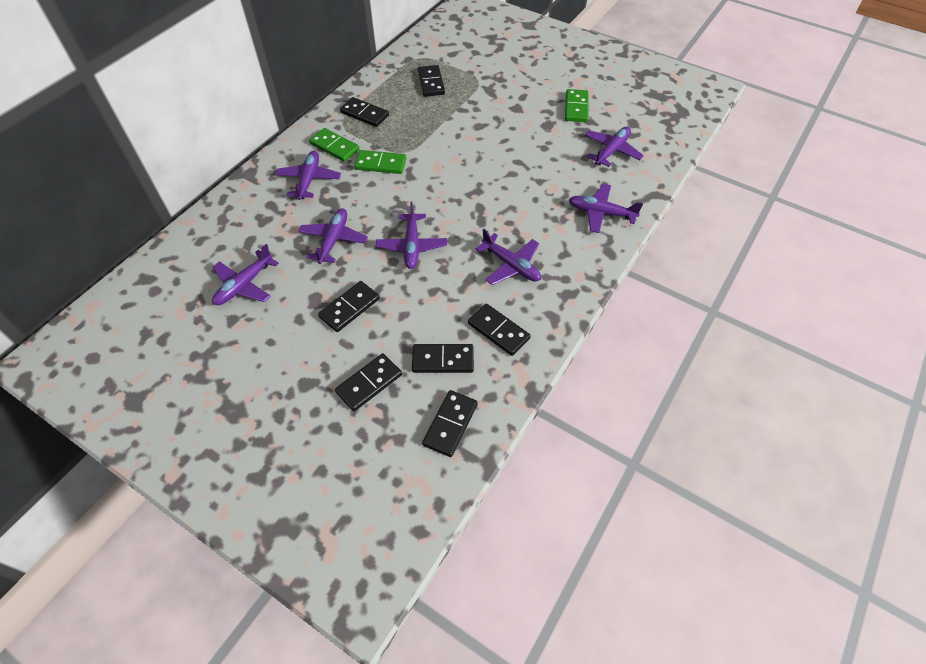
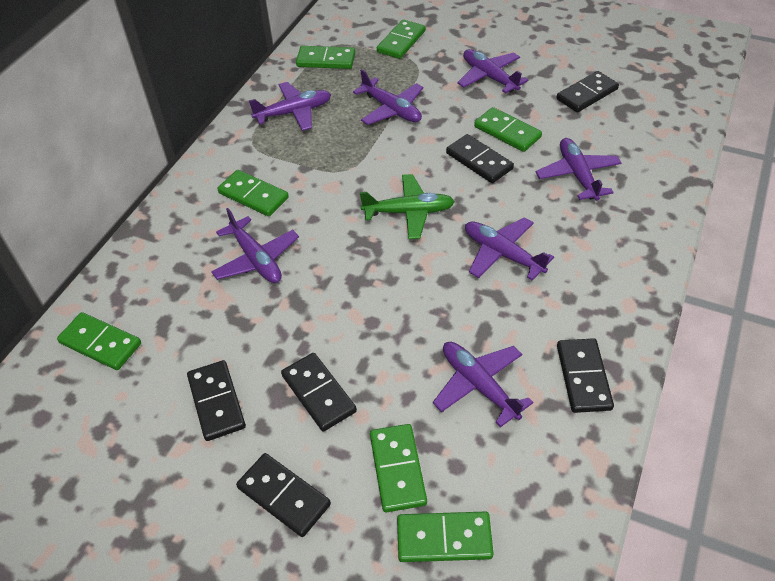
black domino: 7 -> 6
green domino: 3 -> 7
green plane: 0 -> 1

